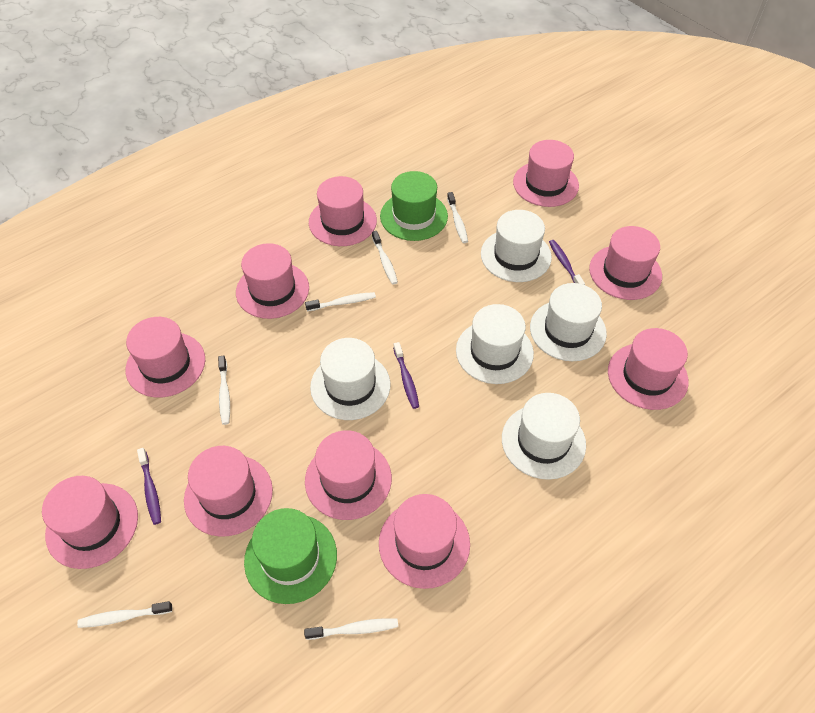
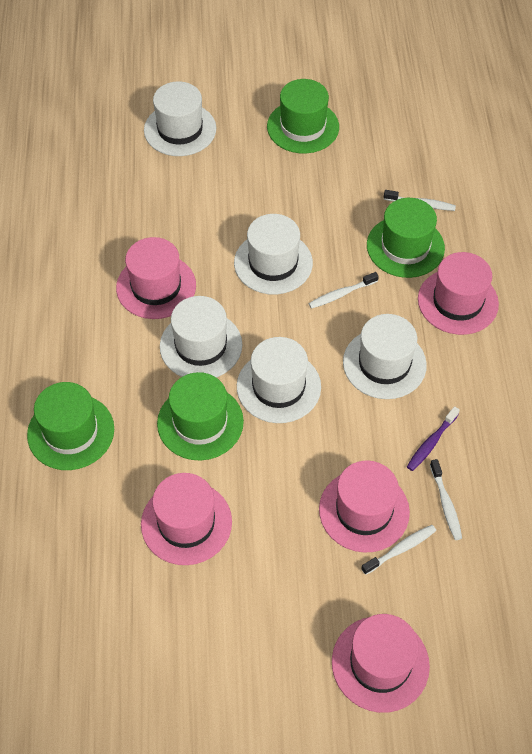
green hat: 2 -> 4
pink hat: 10 -> 5
purple toothbrush: 3 -> 1
white toothbrush: 6 -> 4

